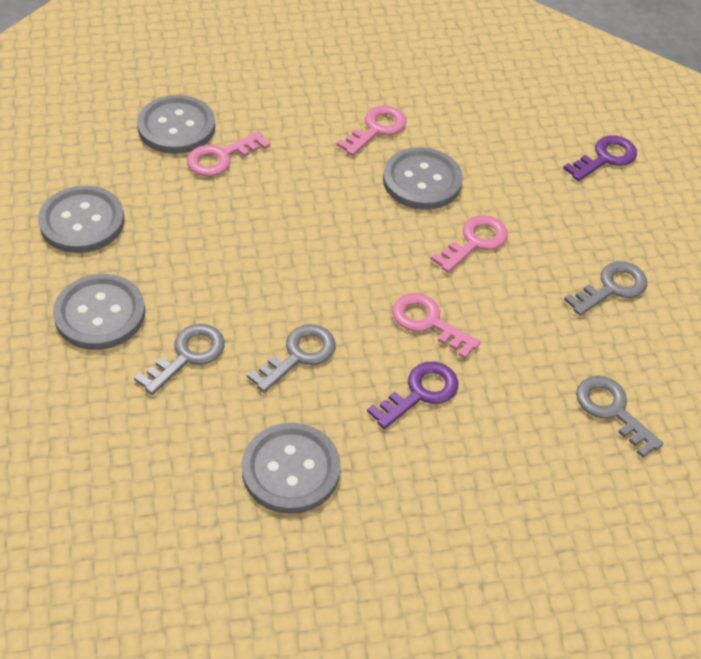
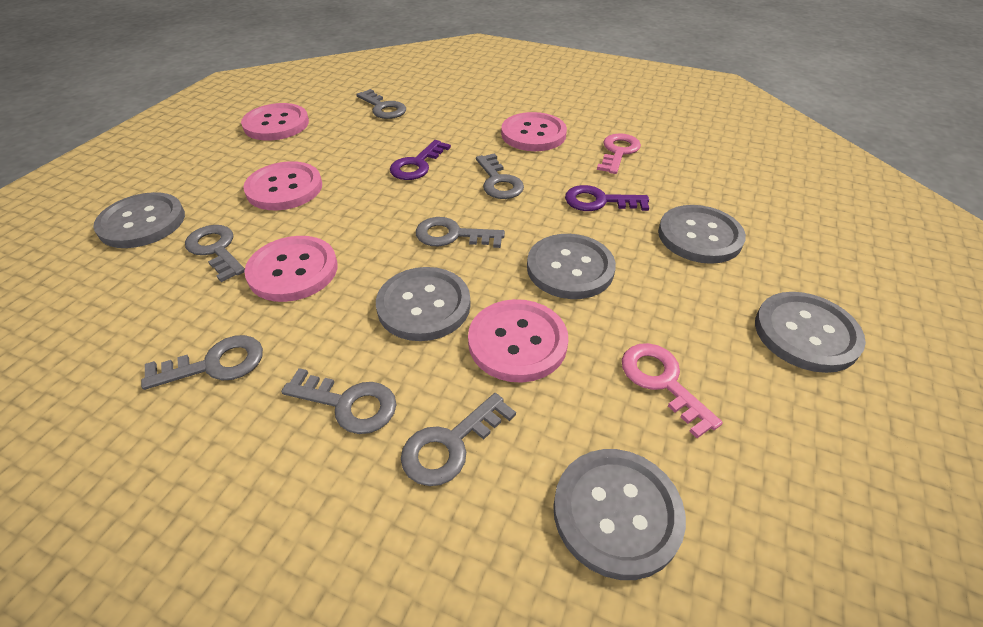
grey button: 5 -> 6
grey key: 4 -> 7
pink button: 0 -> 5
pink key: 4 -> 2

